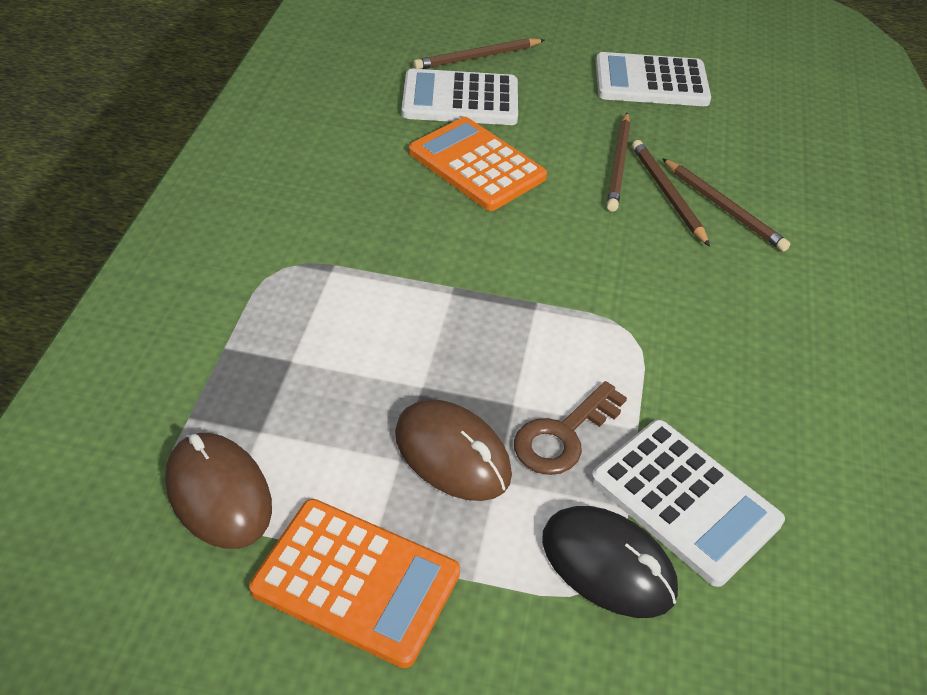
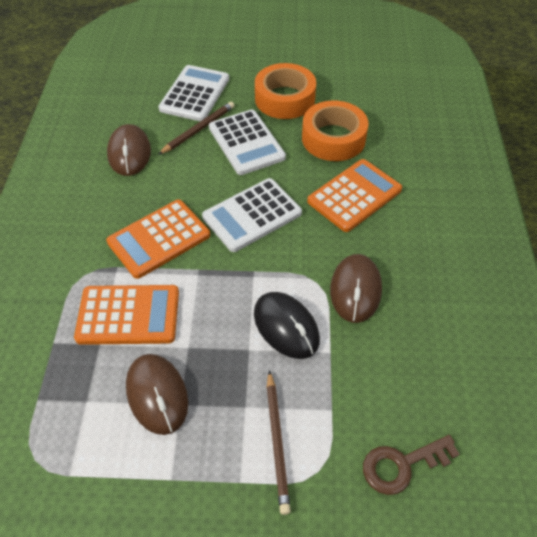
brown mouse: 2 -> 3
brown pencil: 4 -> 2
orange calculator: 2 -> 3
orange tape: 0 -> 2

